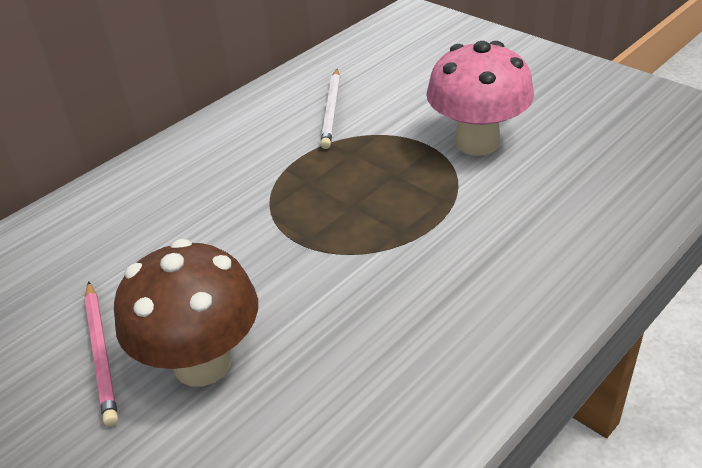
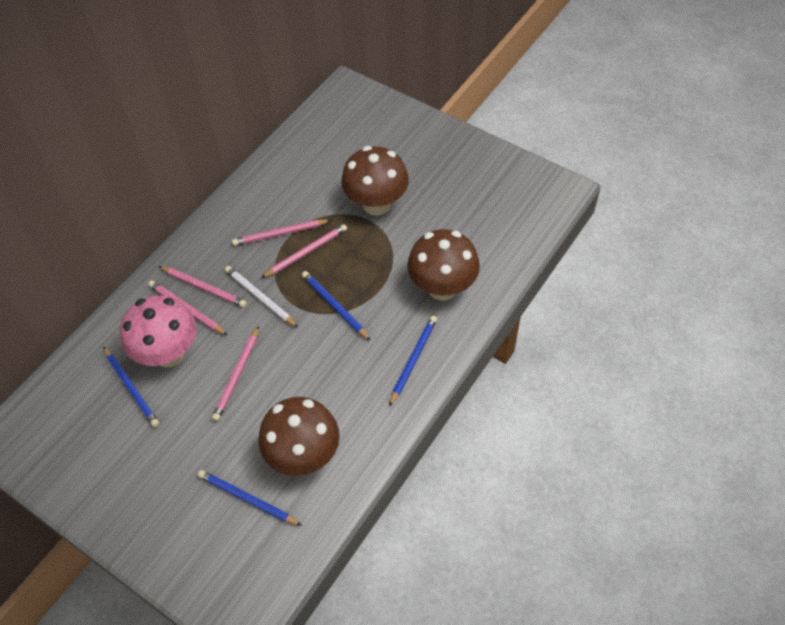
blue pencil: 0 -> 4
brown mushroom: 1 -> 3
pink pencil: 1 -> 5

